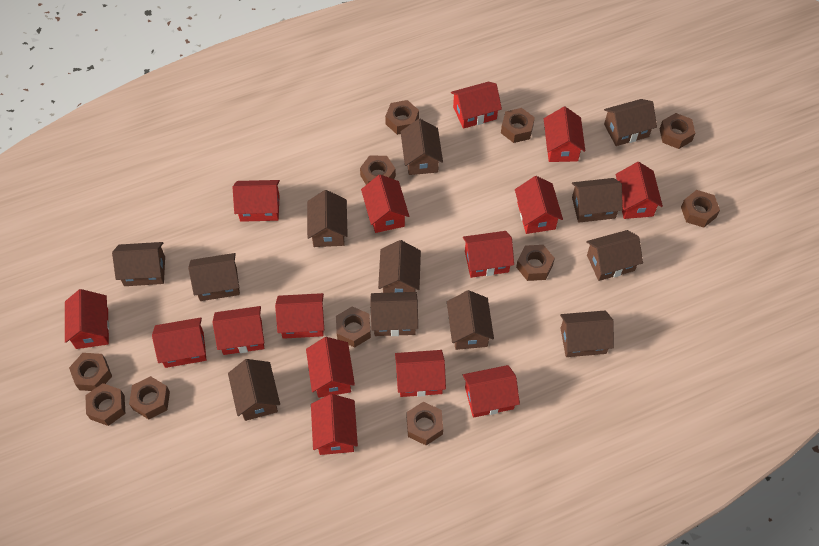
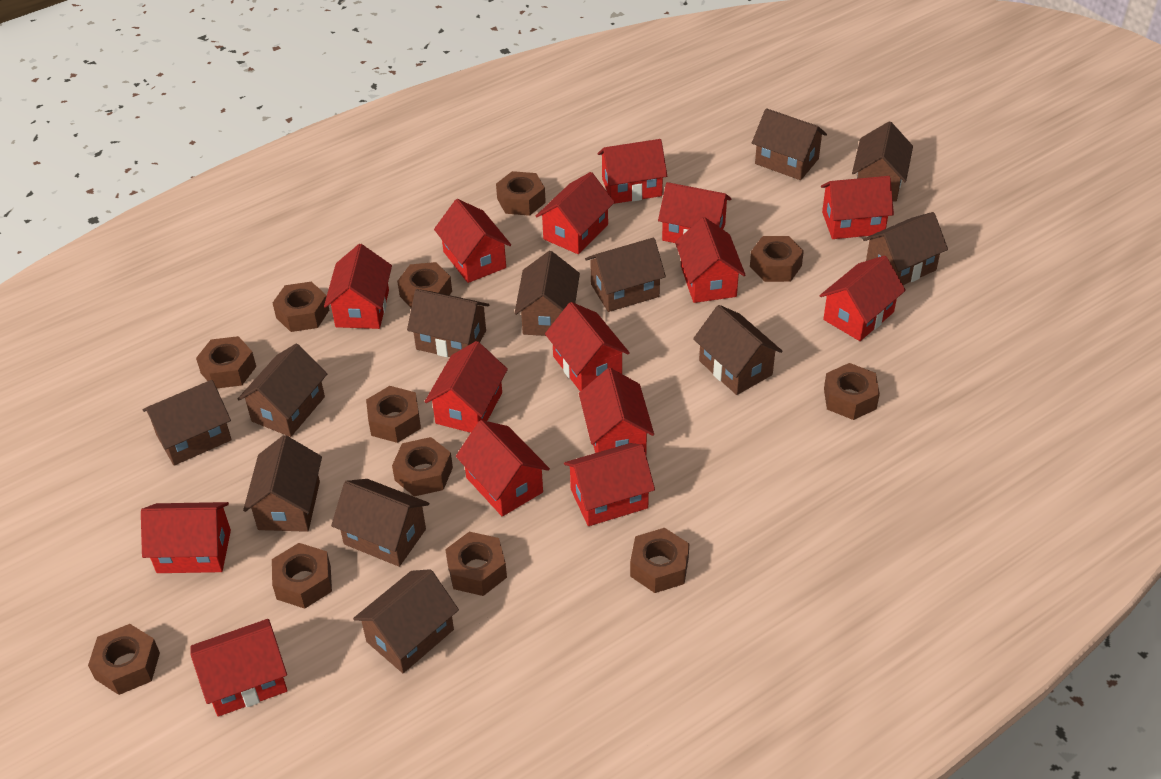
brown nut: 11 -> 12

